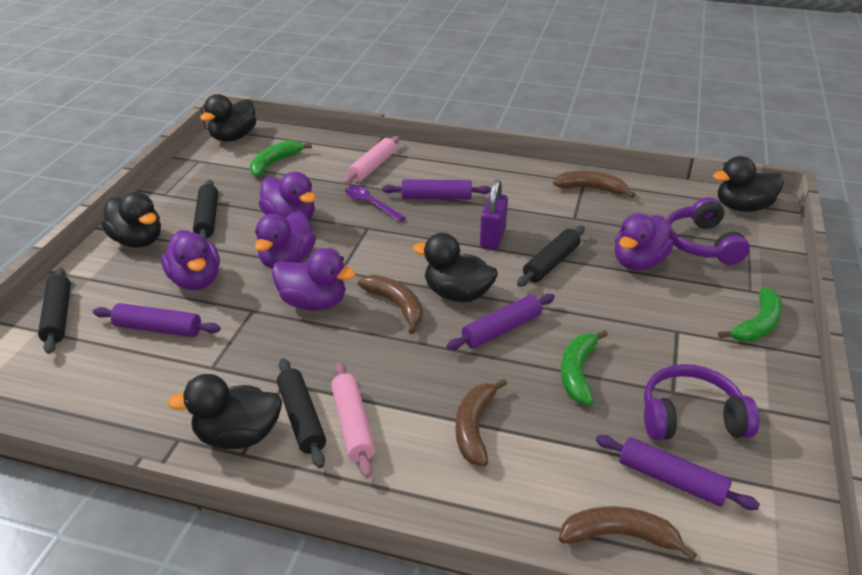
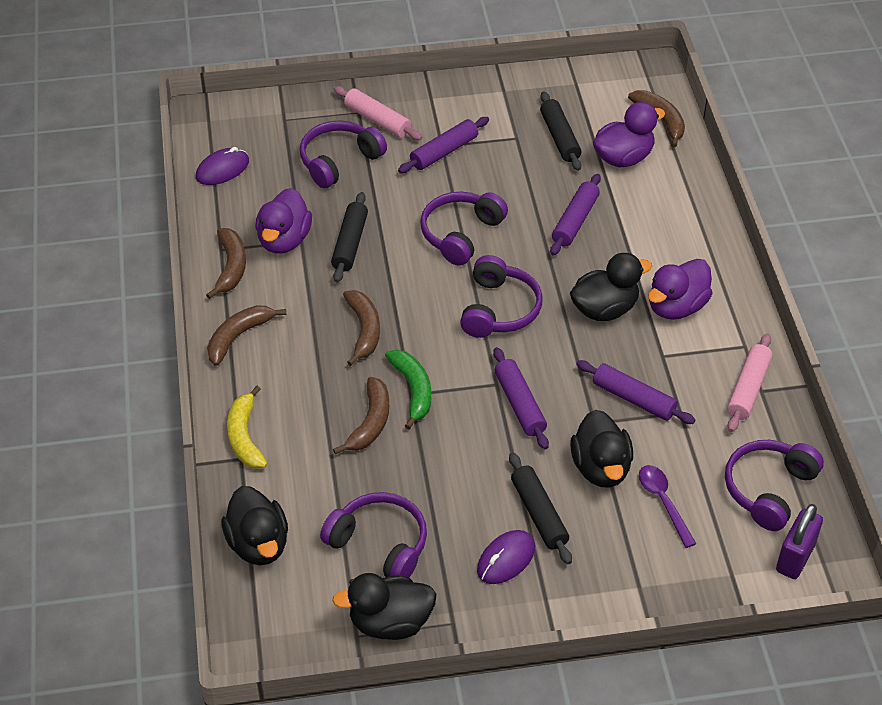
black duck: 5 -> 4
black rolling pin: 4 -> 3
brown banana: 4 -> 5
green banana: 3 -> 1
purple duck: 5 -> 3
purple headphones: 2 -> 5
purple mouse: 0 -> 2
yellow banana: 0 -> 1

